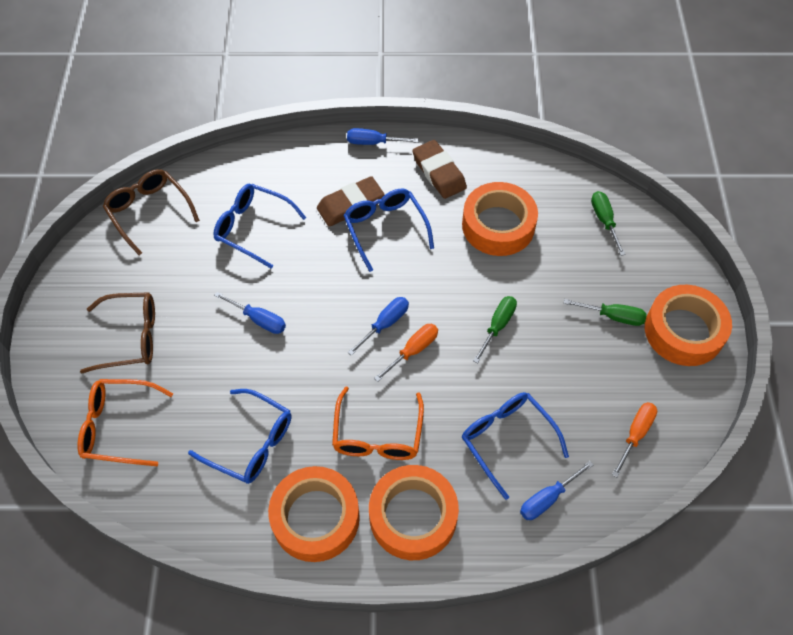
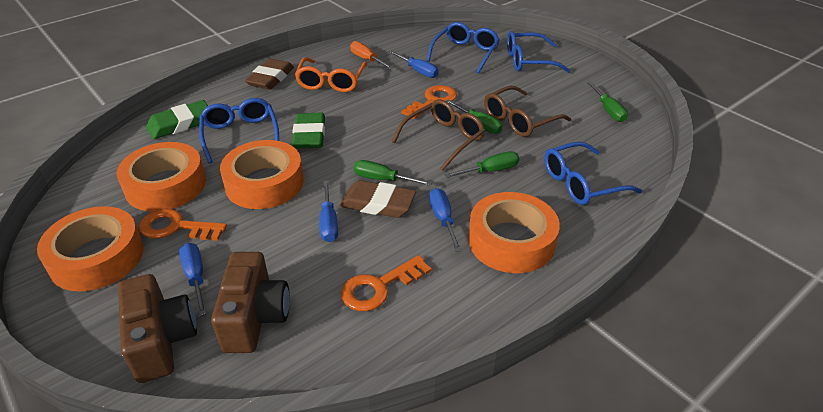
brown camera: 0 -> 2
green eraser: 0 -> 2
green screwdriver: 3 -> 4
orange glasses: 2 -> 1
orange key: 0 -> 3
orange screwdriver: 2 -> 1

